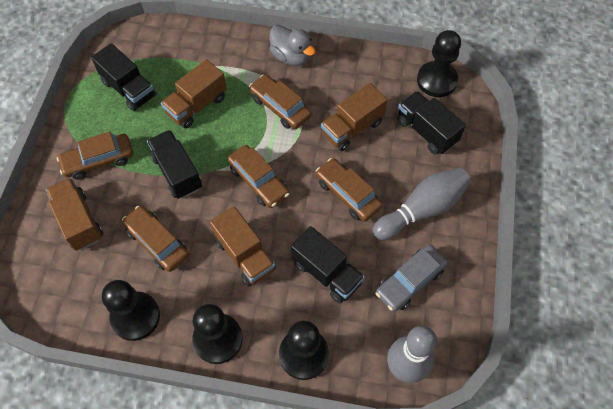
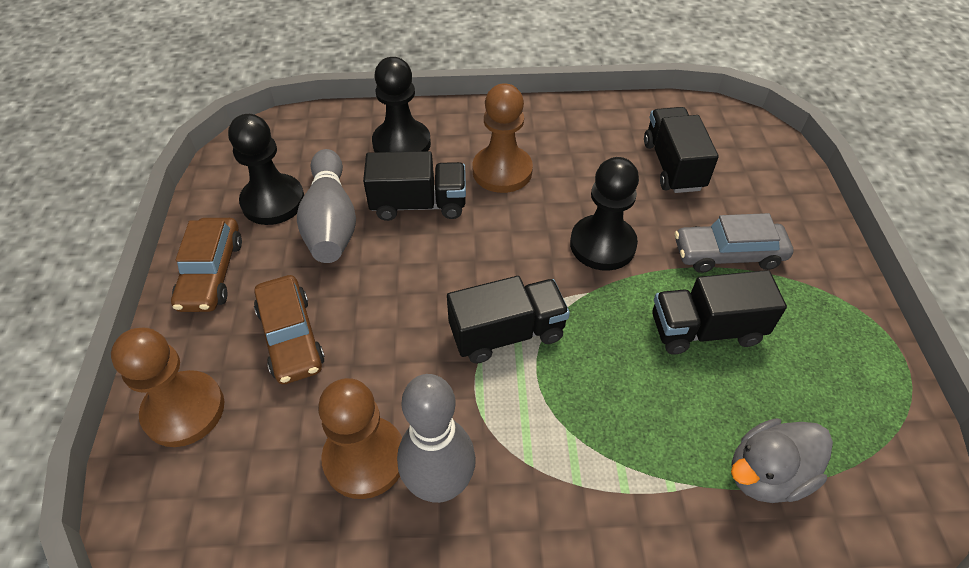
black pawn: 4 -> 3
brown car: 5 -> 2
brown pawn: 0 -> 3
brown truck: 4 -> 0

